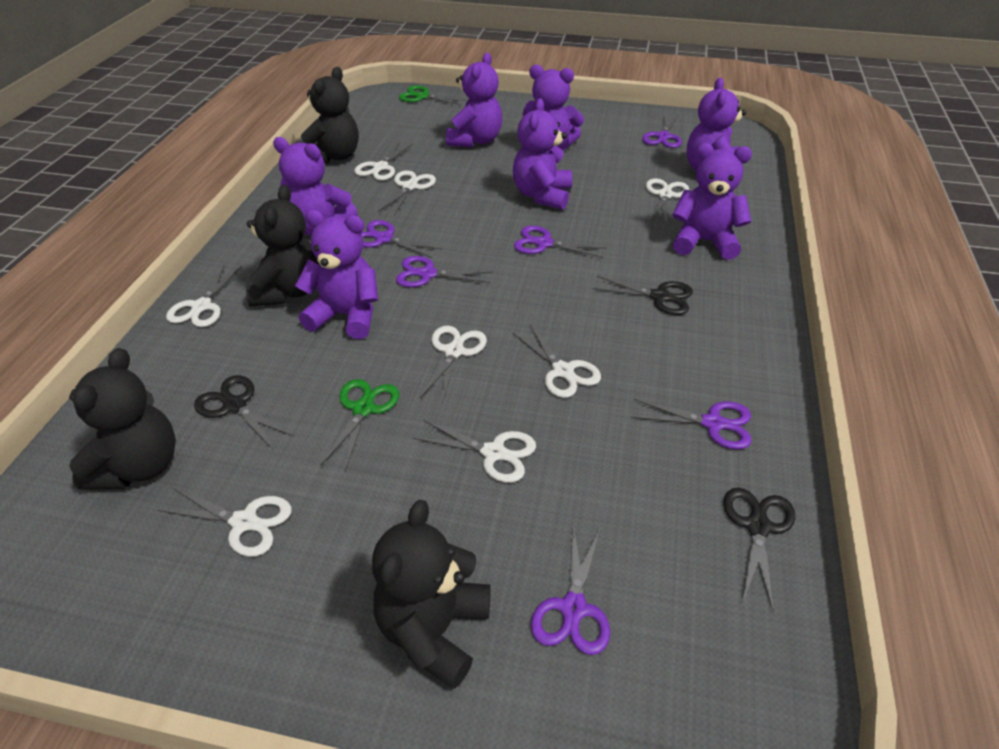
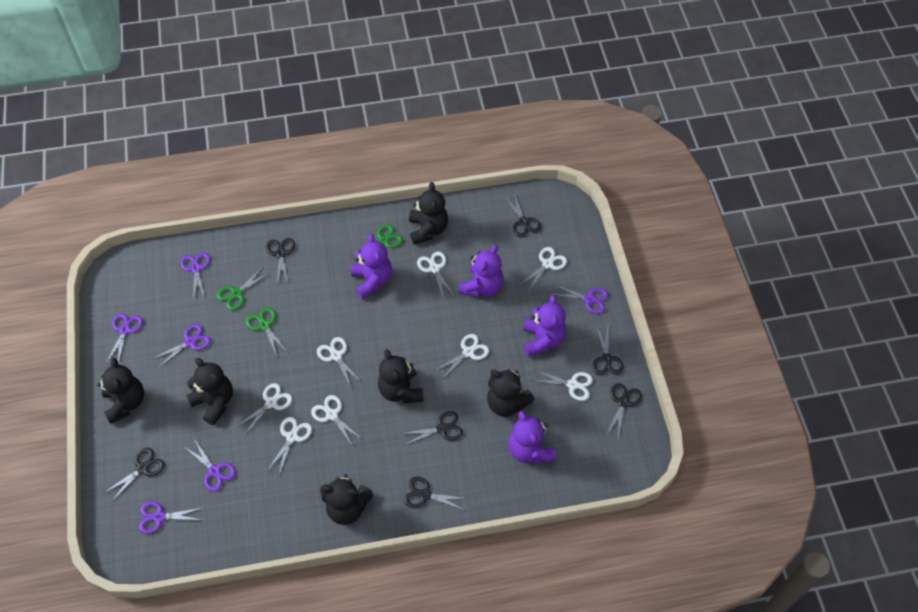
black scissors: 3 -> 7
black teddy bear: 4 -> 6
green scissors: 2 -> 3
purple teddy bear: 7 -> 4

